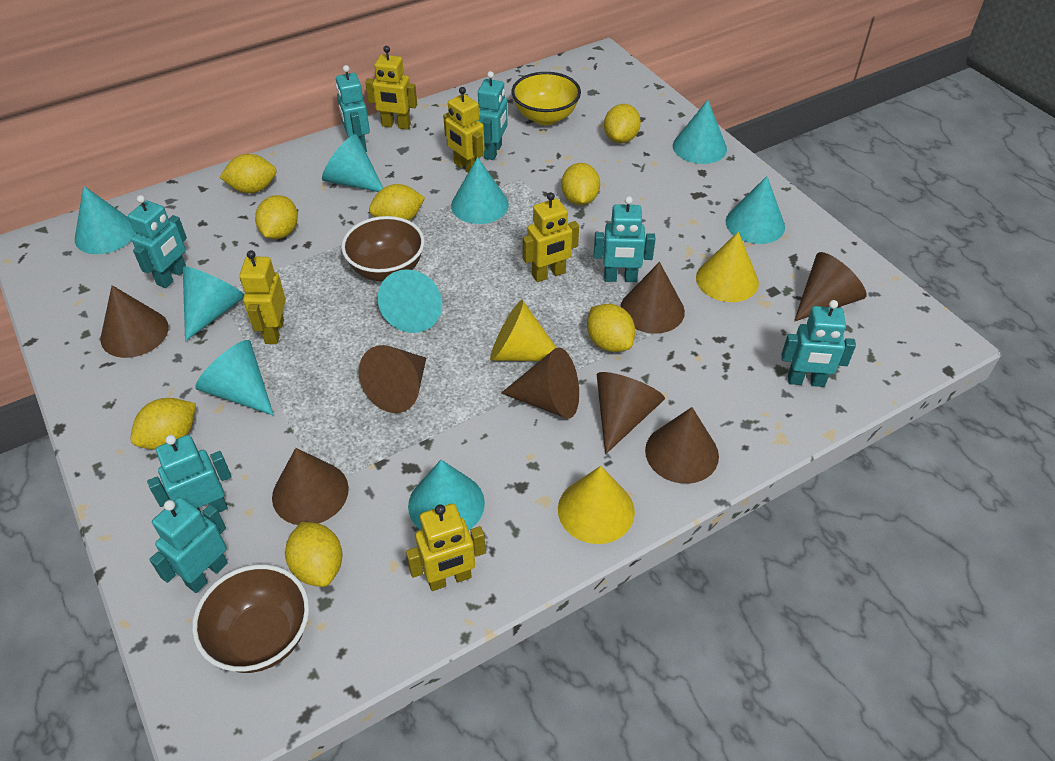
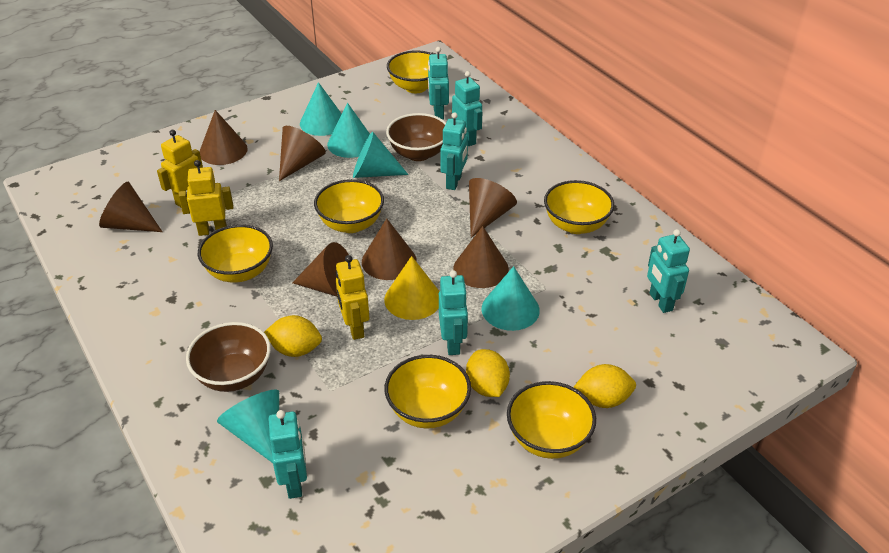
brown cone: 8 -> 7
turquoise cone: 9 -> 5
turquoise robot: 7 -> 6
yellow bowl: 1 -> 6
yellow cone: 3 -> 1
yellow lemon: 8 -> 3
yellow robot: 5 -> 3

